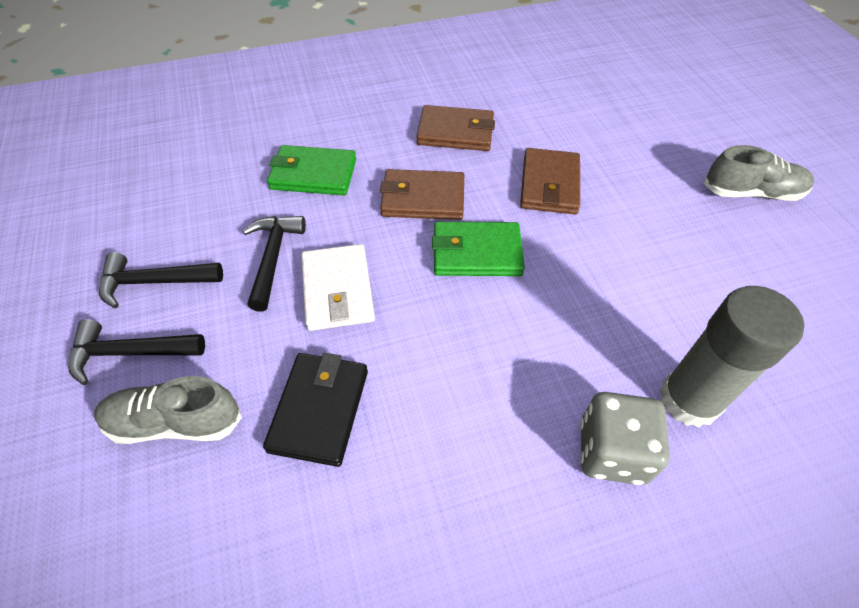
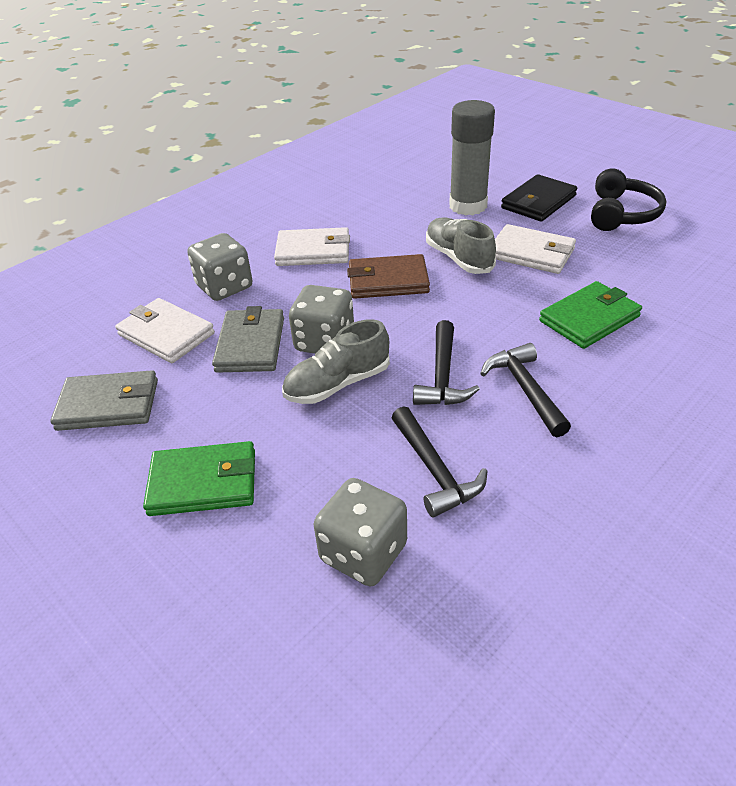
black headphones: 0 -> 1
brown wallet: 3 -> 1
grey dice: 1 -> 3
grey wallet: 0 -> 2
white wallet: 1 -> 3

